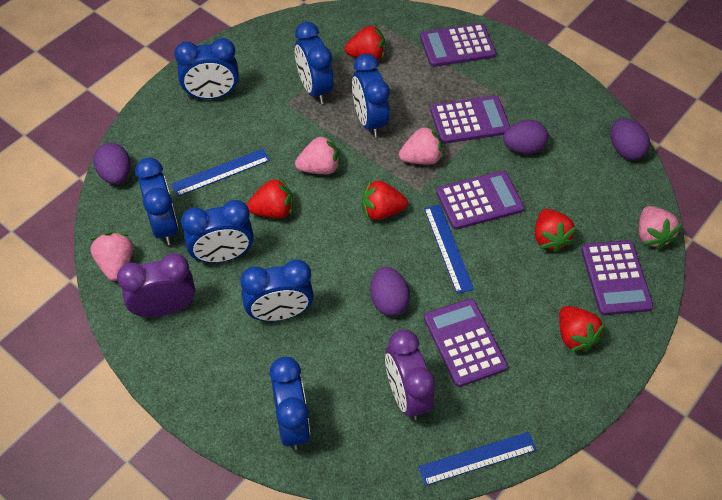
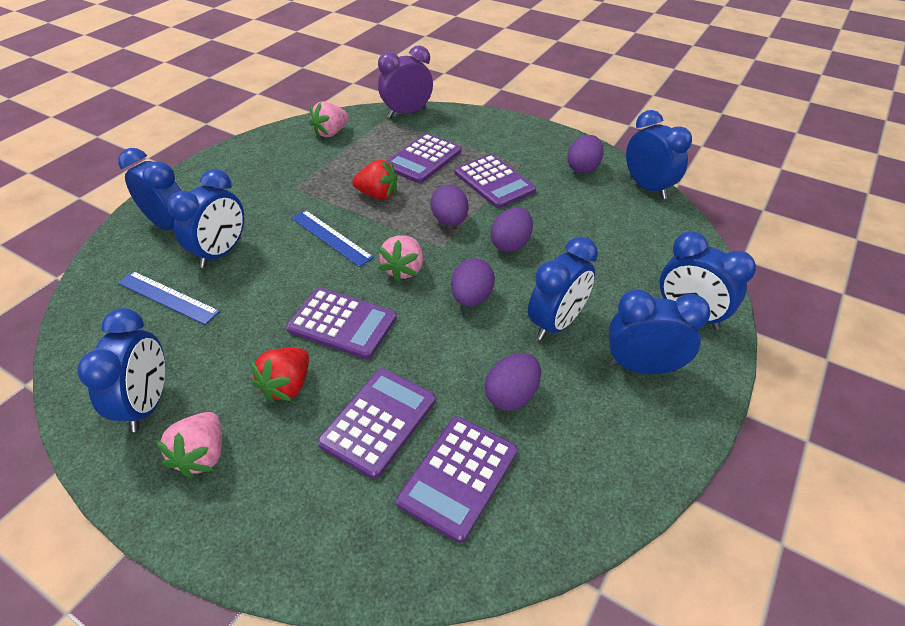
blue ruler: 3 -> 2
pink strawberry: 4 -> 3
purple clock: 2 -> 1
purple egg: 4 -> 5
red strawberry: 5 -> 2

